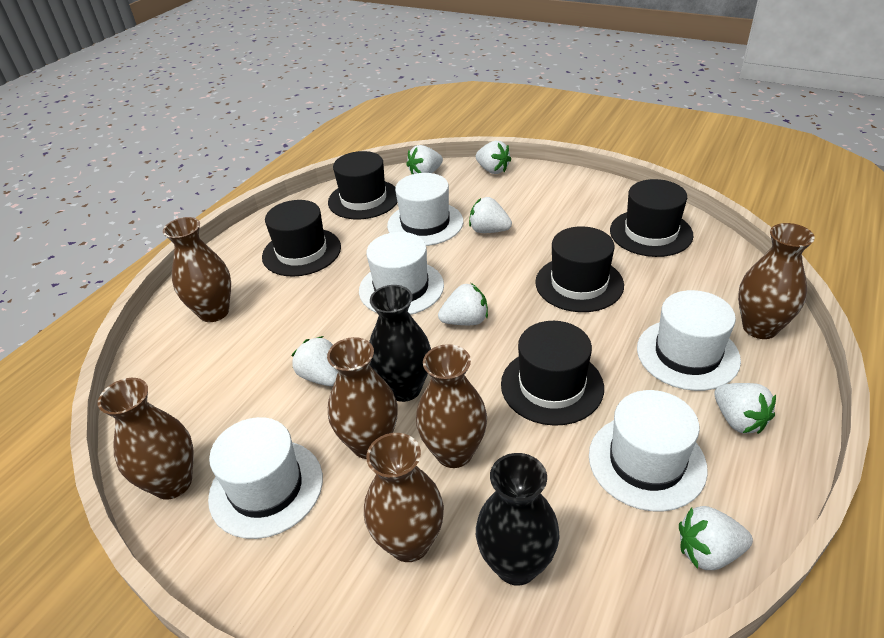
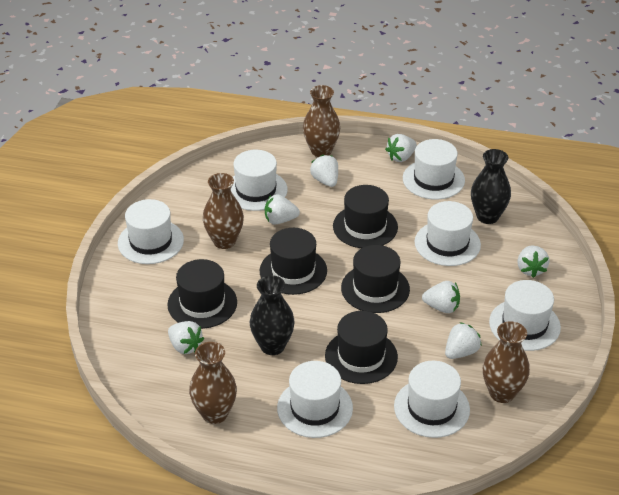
brown vase: 6 -> 4
white hat: 5 -> 7

